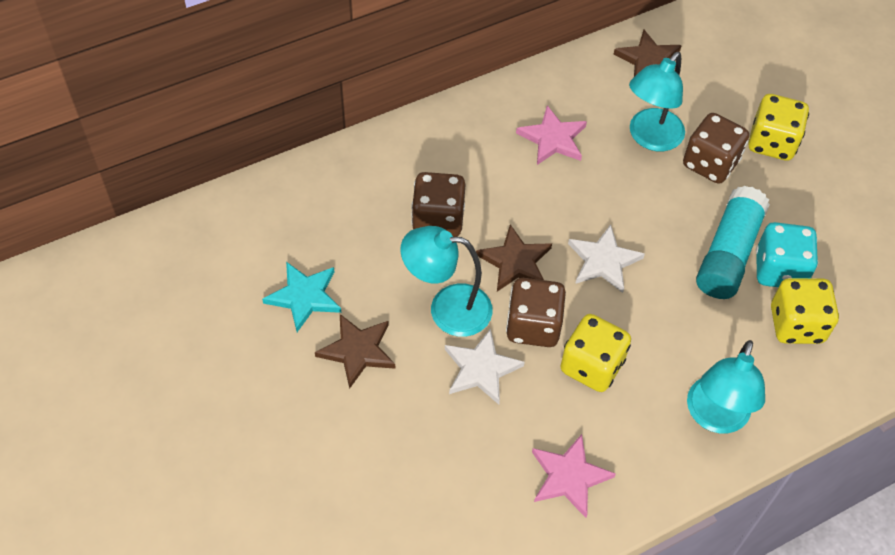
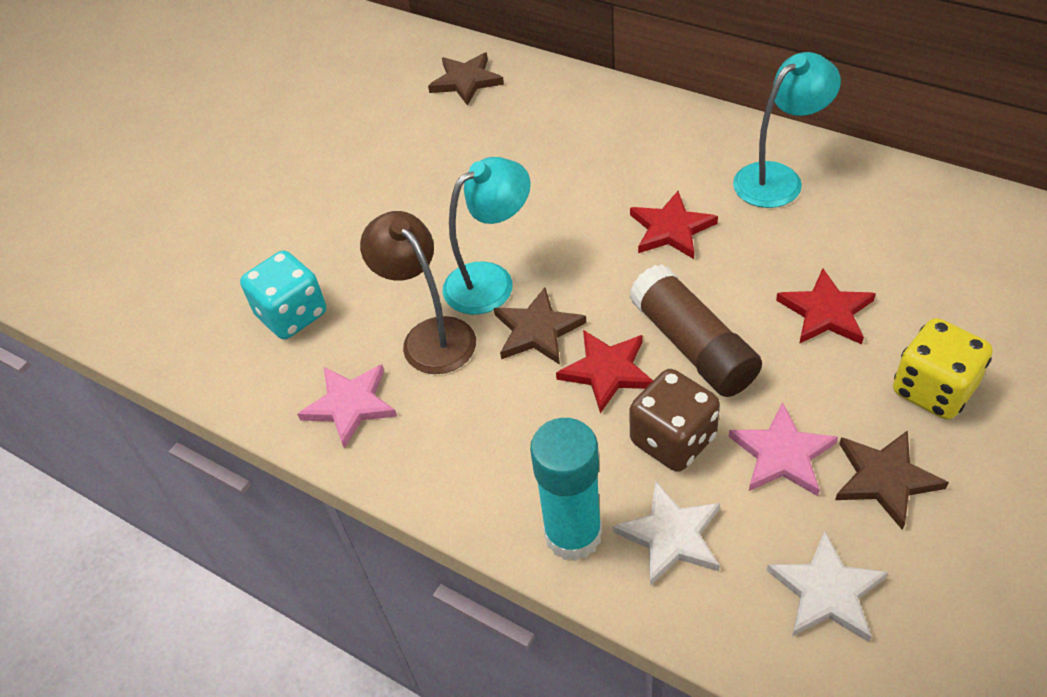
brown dice: 3 -> 1
brown glue stick: 0 -> 1
brown lamp: 0 -> 1
red star: 0 -> 3
turquoise lamp: 3 -> 2
turquoise star: 1 -> 0
yellow dice: 3 -> 1

